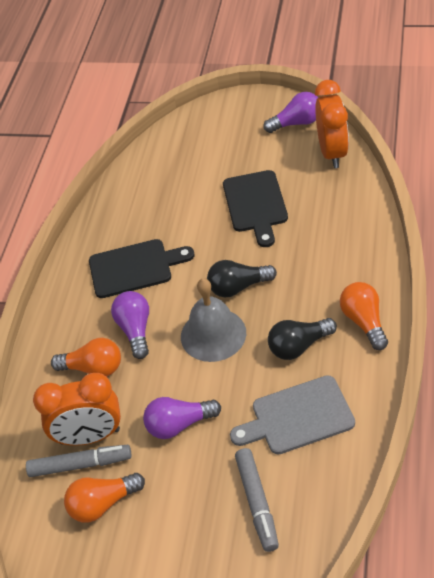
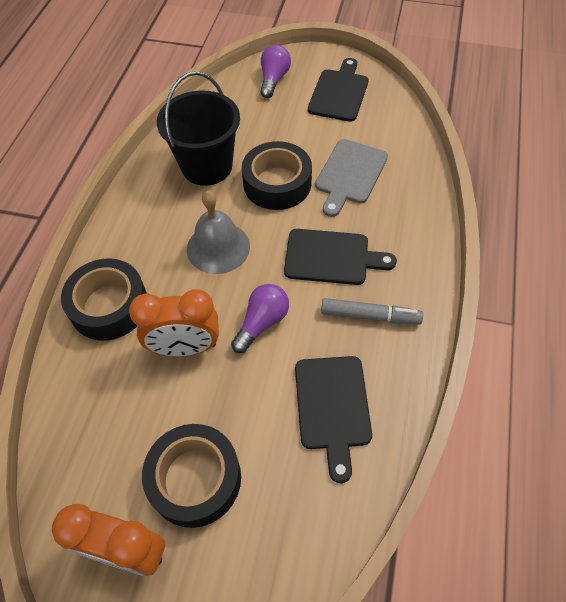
black bucket: 0 -> 1
black cutting board: 2 -> 3
black light bulb: 2 -> 0
black tape: 0 -> 3
grey marker: 2 -> 1
orange light bulb: 3 -> 0
purple light bulb: 3 -> 2

